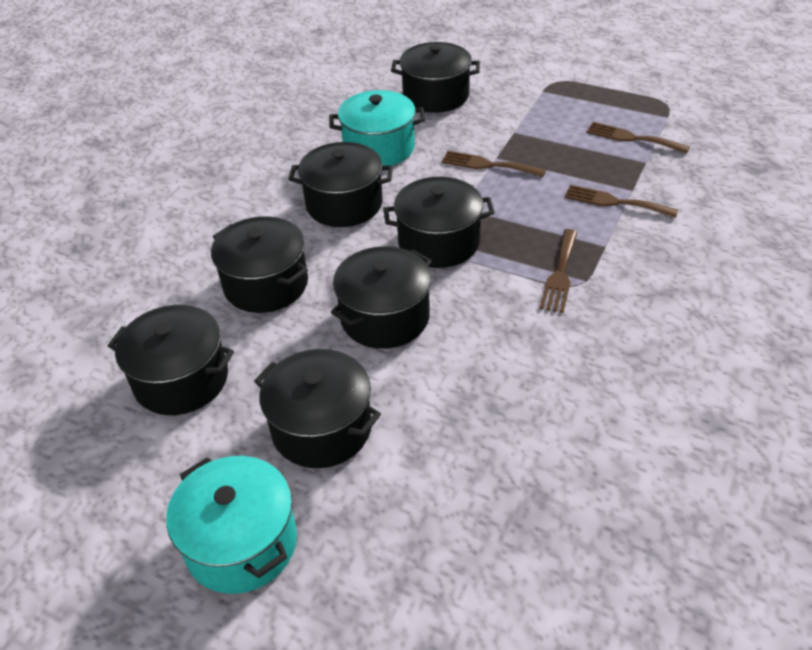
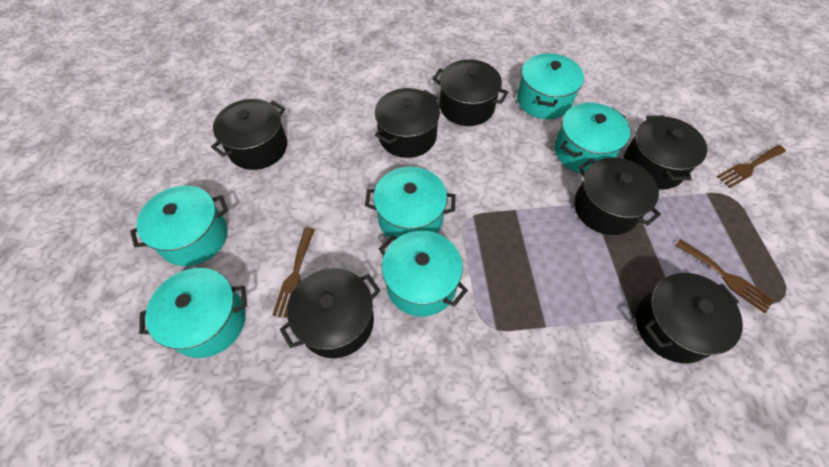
brown fork: 4 -> 3
turquoise pot: 2 -> 6

